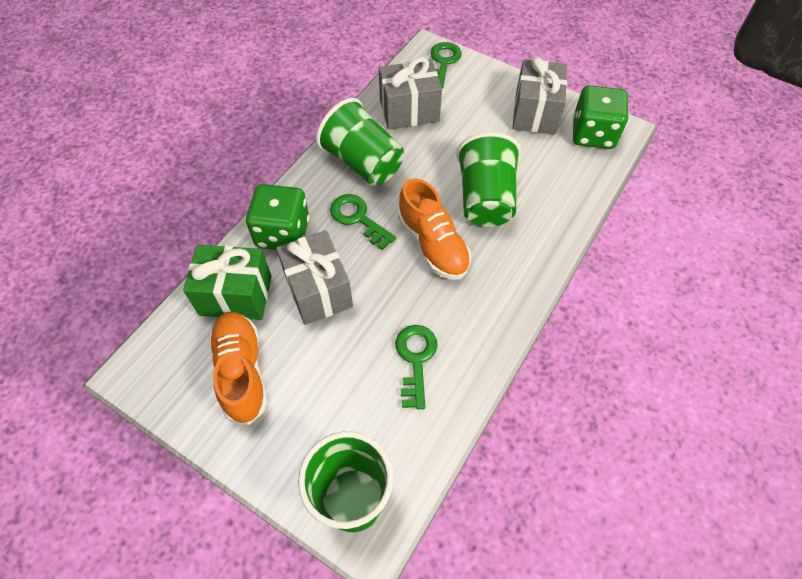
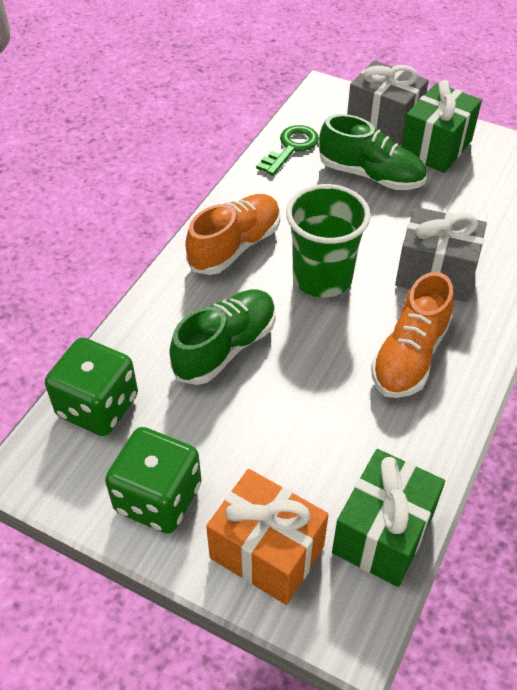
green cup: 3 -> 1
green gift: 1 -> 2
green key: 3 -> 1
green shoe: 0 -> 2
grey gift: 3 -> 2
orange gift: 0 -> 1

